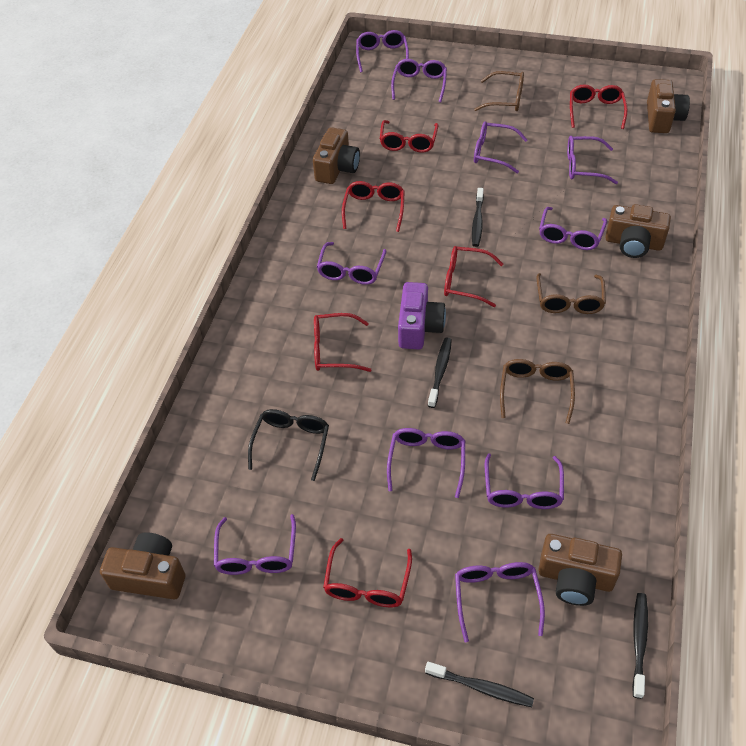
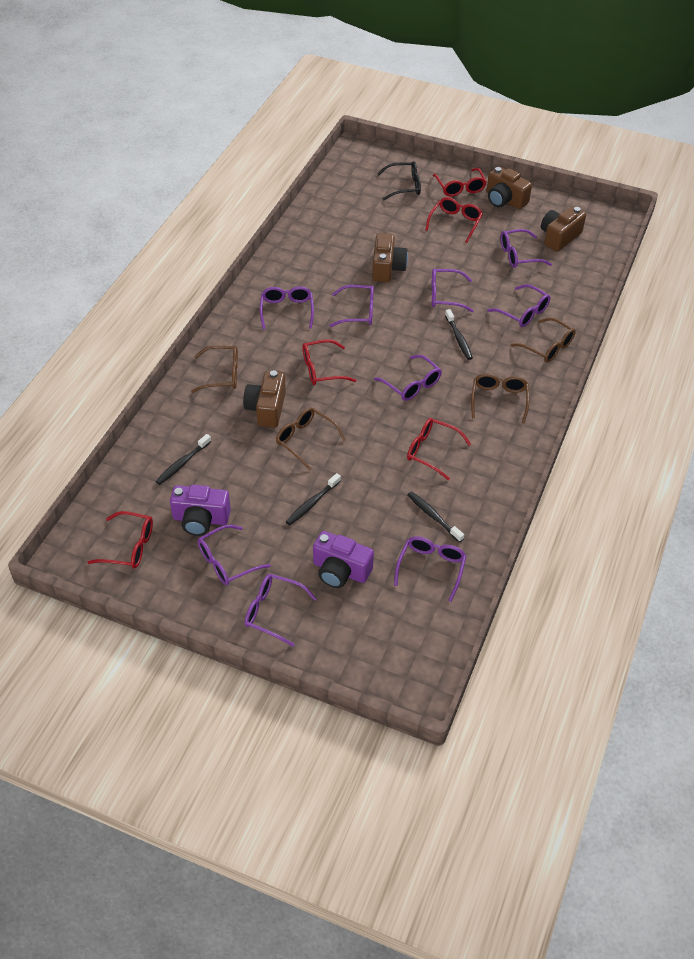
brown camera: 5 -> 4
brown glasses: 3 -> 4
purple camera: 1 -> 2
purple glasses: 10 -> 9
red glasses: 6 -> 5

